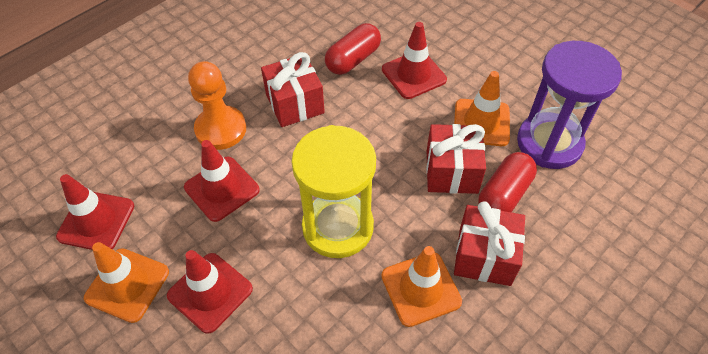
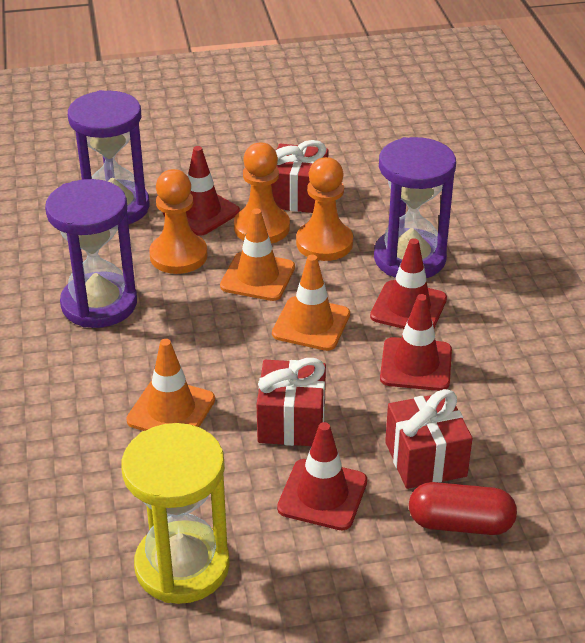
orange pawn: 1 -> 3
purple hourglass: 1 -> 3
red capsule: 2 -> 1

